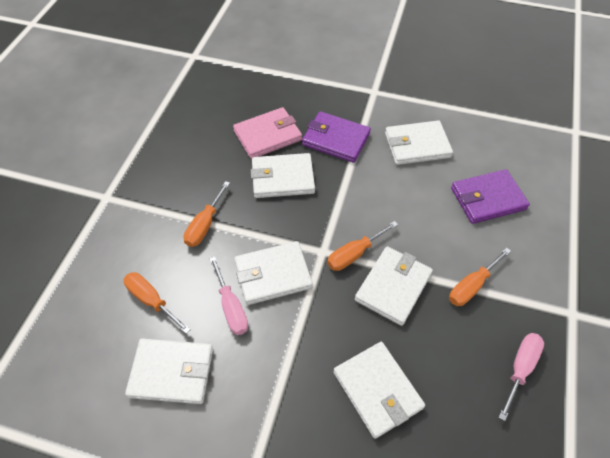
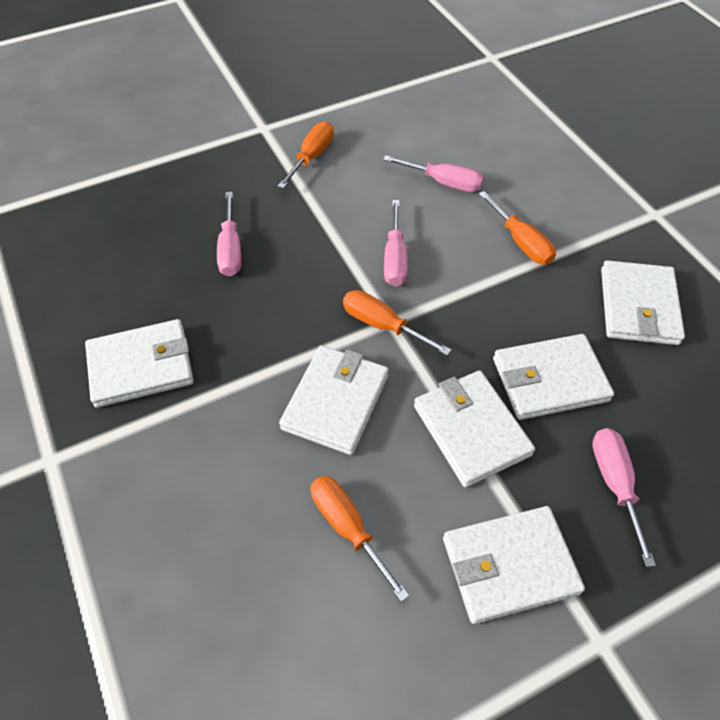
pink screwdriver: 2 -> 4
pink wallet: 1 -> 0
purple wallet: 2 -> 0

